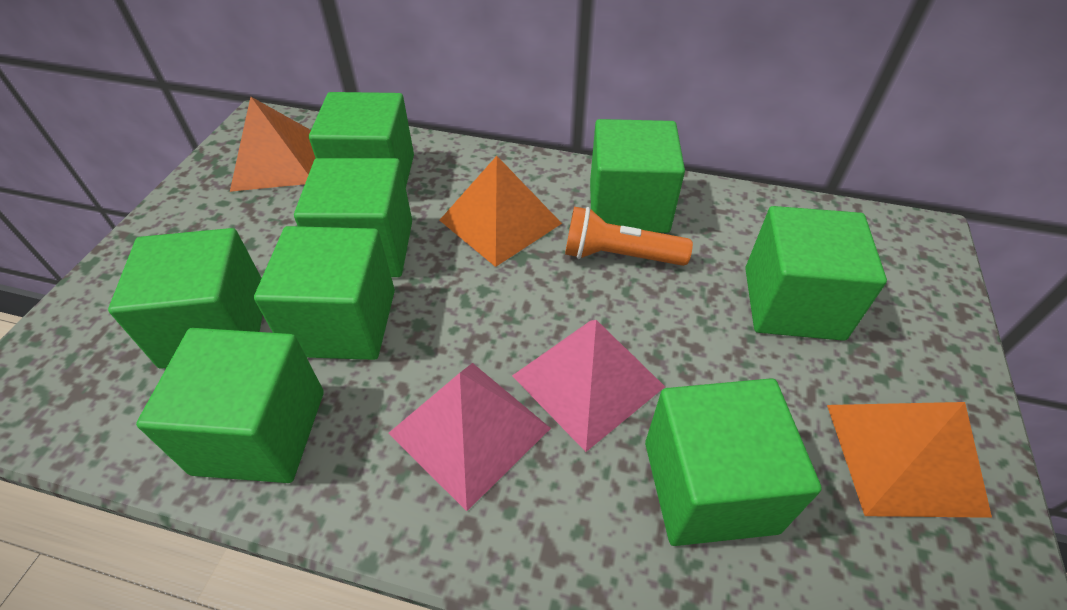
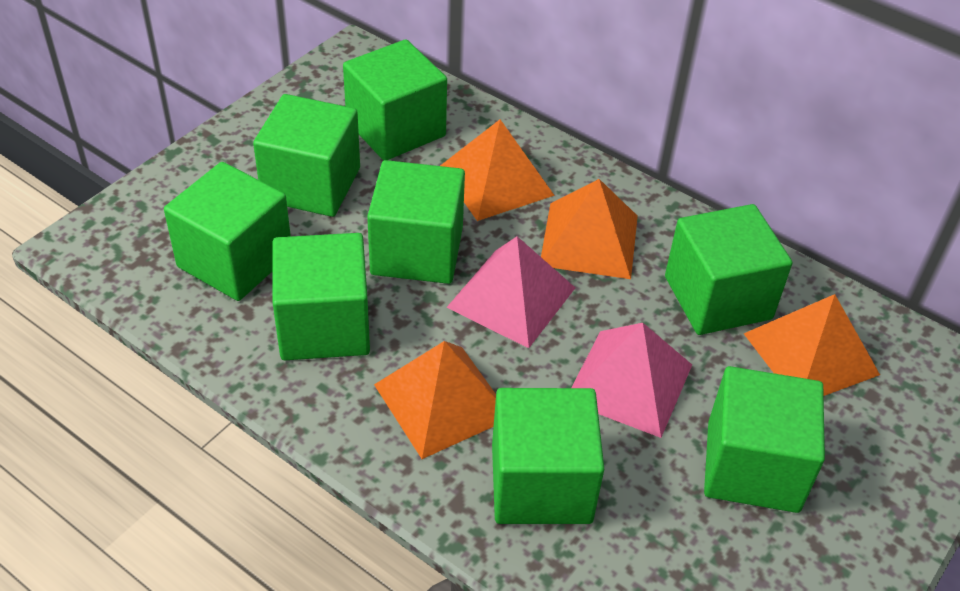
orange flashlight: 1 -> 0
orange pyramid: 3 -> 4

